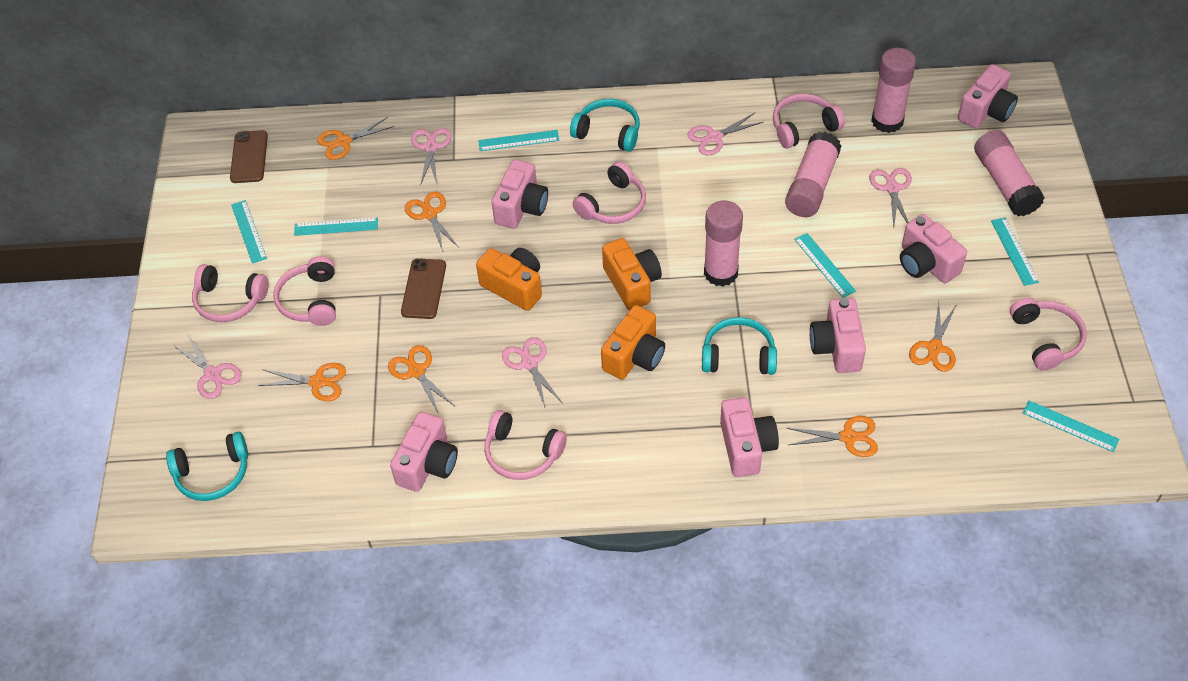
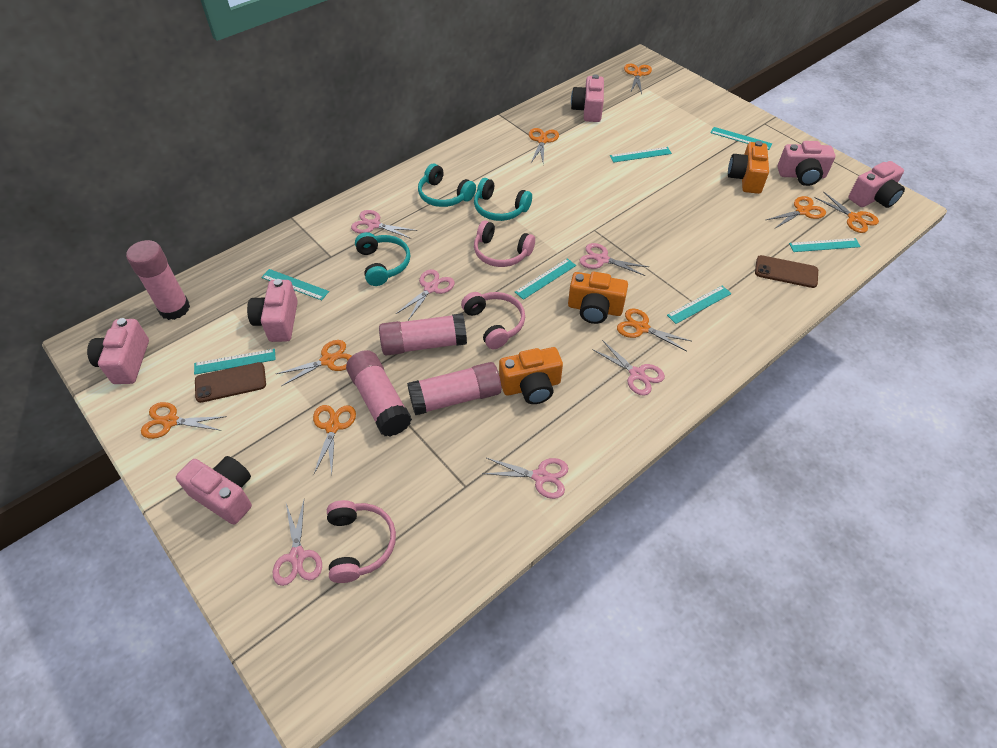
orange scissors: 6 -> 8
pink headphones: 6 -> 3
pink scissors: 5 -> 6
turquoise ruler: 6 -> 7

